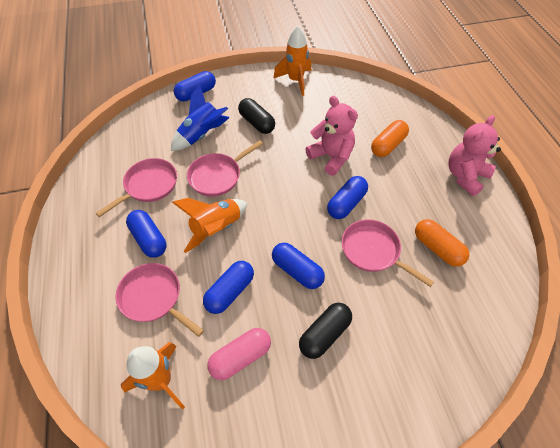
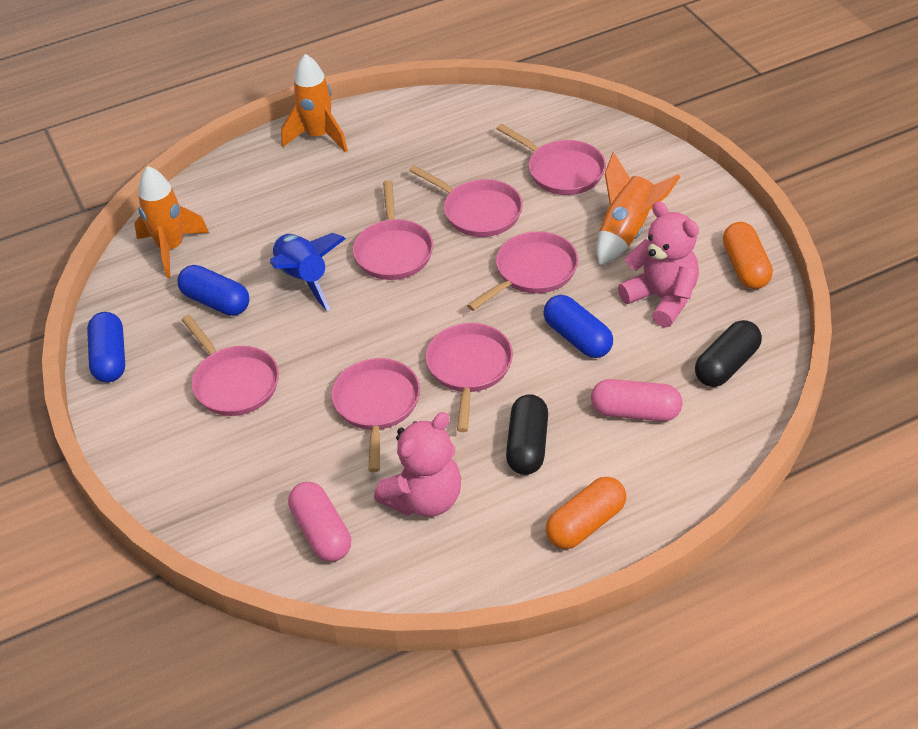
blue capsule: 5 -> 3
pink capsule: 1 -> 2
pink pan: 4 -> 7

